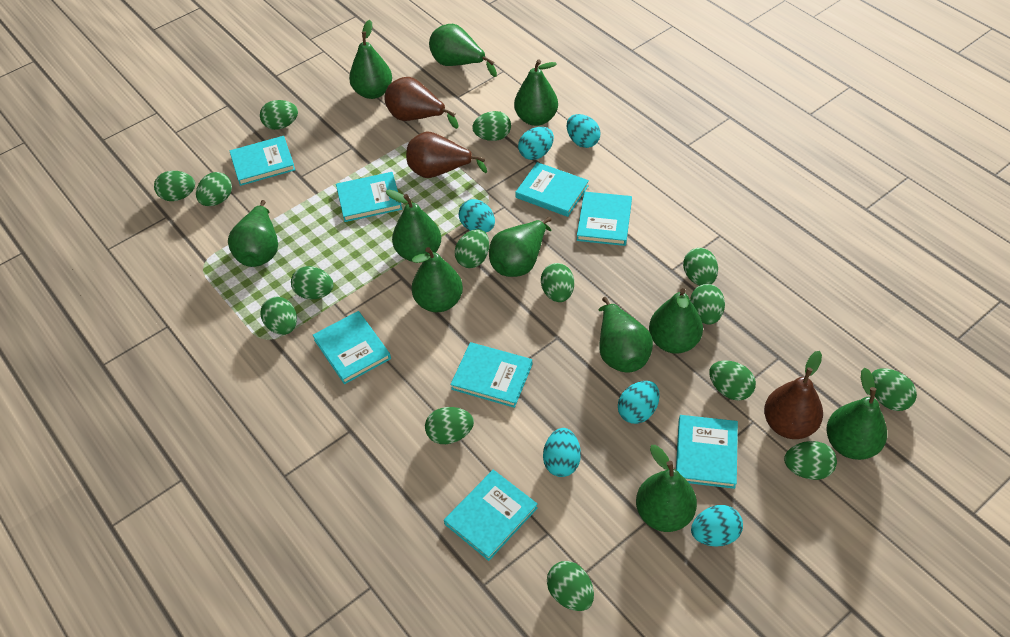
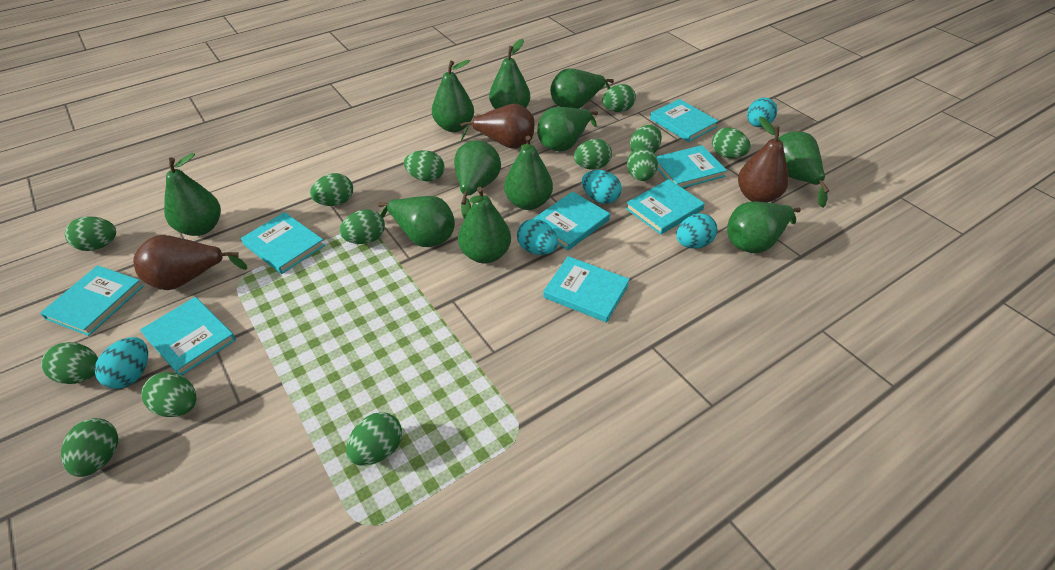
green egg: 15 -> 13
turquoise egg: 6 -> 5

